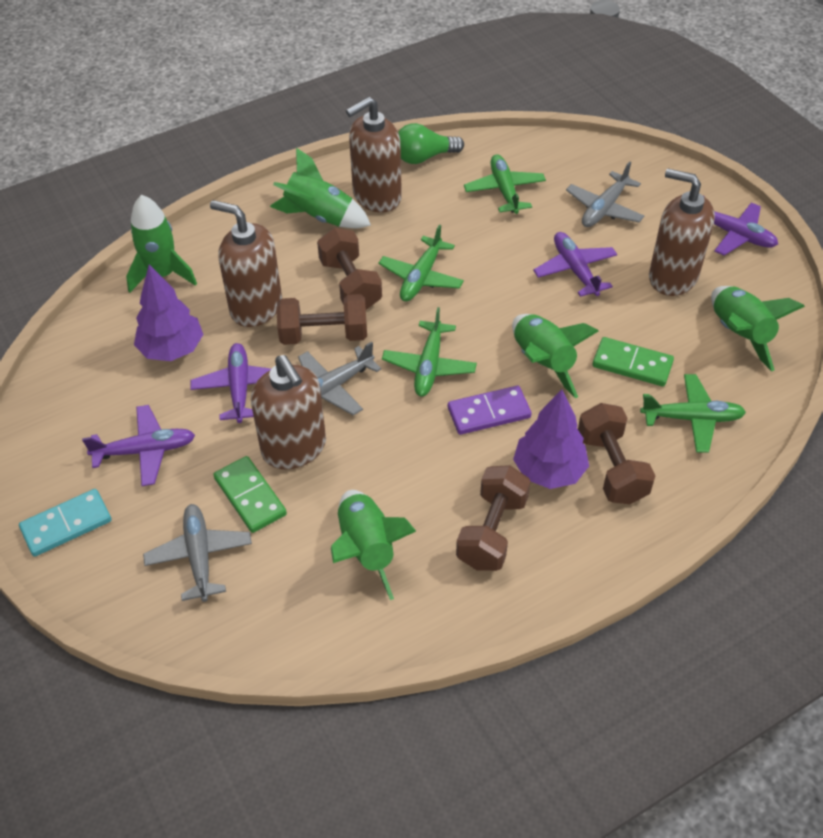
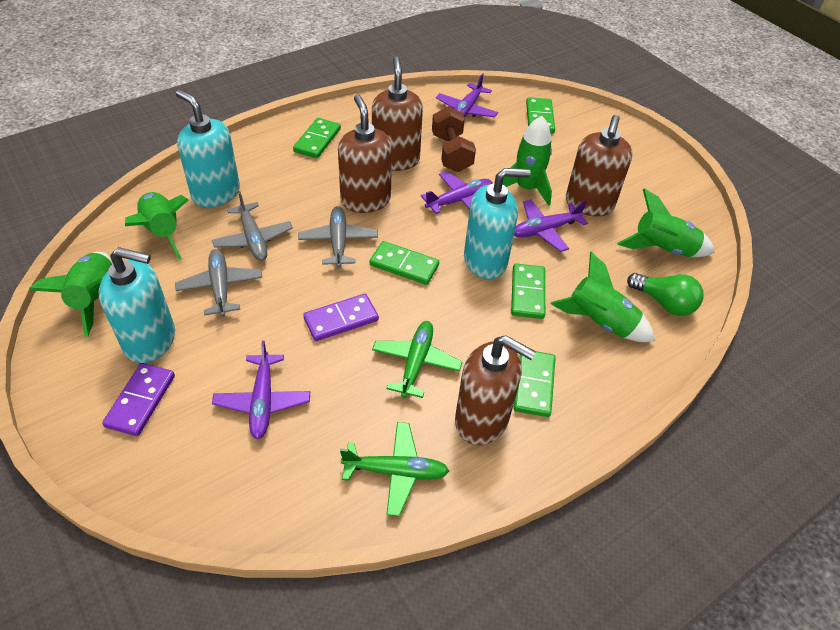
brown dumbbell: 4 -> 1
green domino: 2 -> 5
green plane: 4 -> 2
purple domino: 1 -> 2
purple tree: 2 -> 0
turquoise domino: 1 -> 0
turquoise soap dispenser: 0 -> 3

